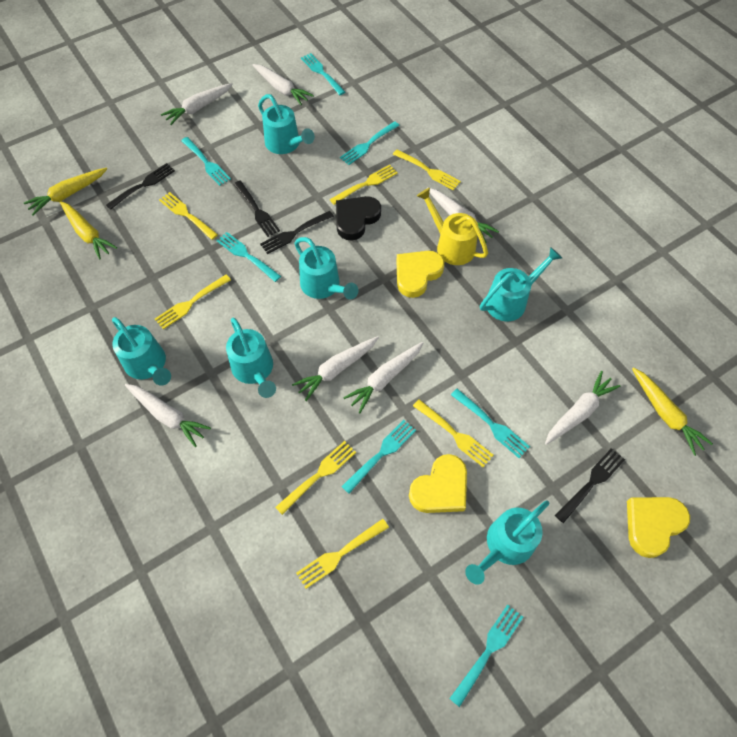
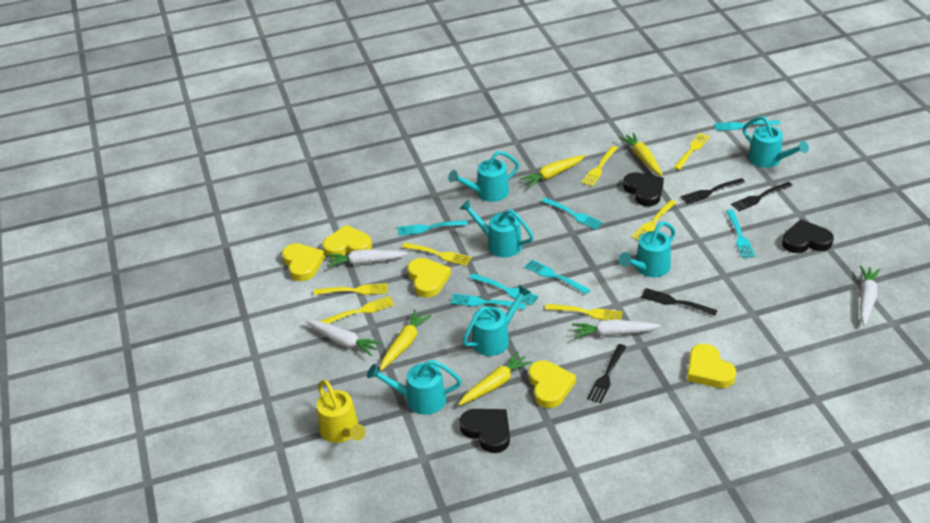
black heart: 1 -> 3
white carrot: 7 -> 4
yellow carrot: 3 -> 4
yellow heart: 3 -> 5

